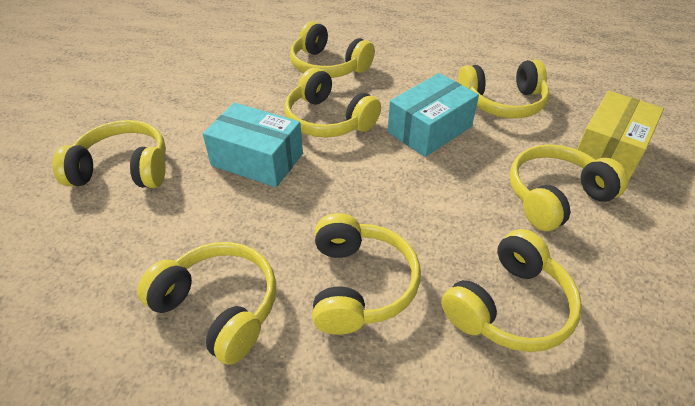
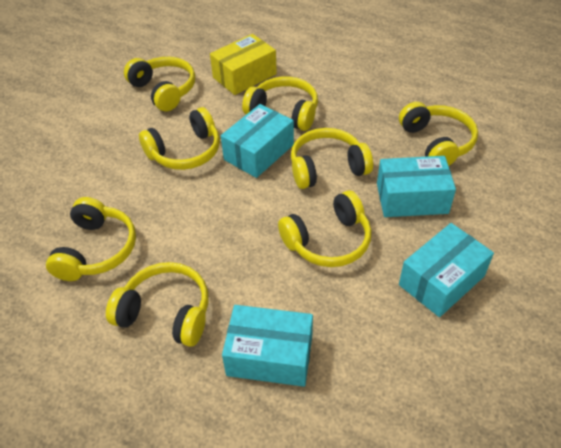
turquoise box: 2 -> 4

